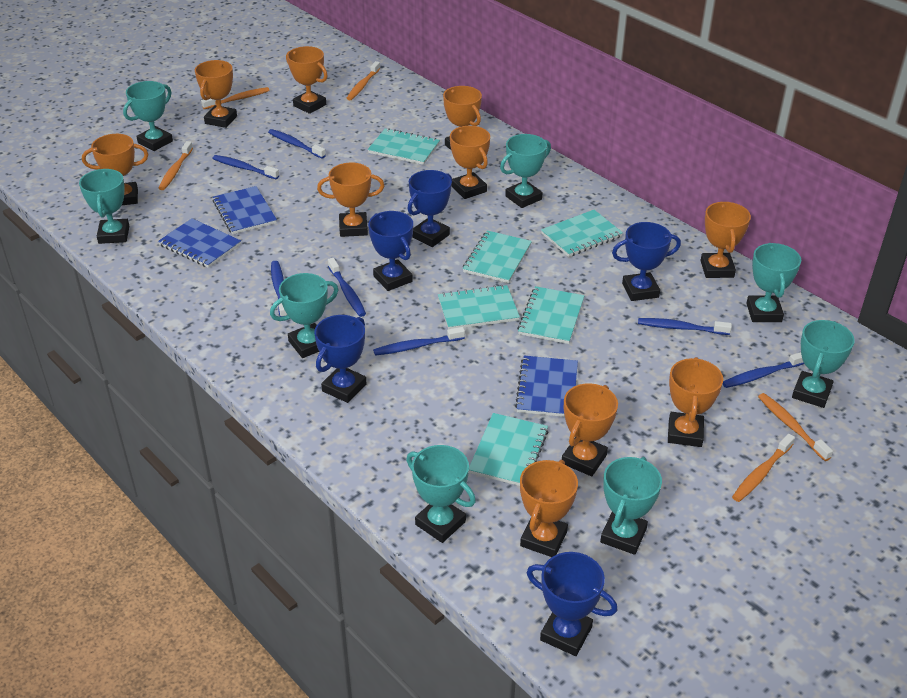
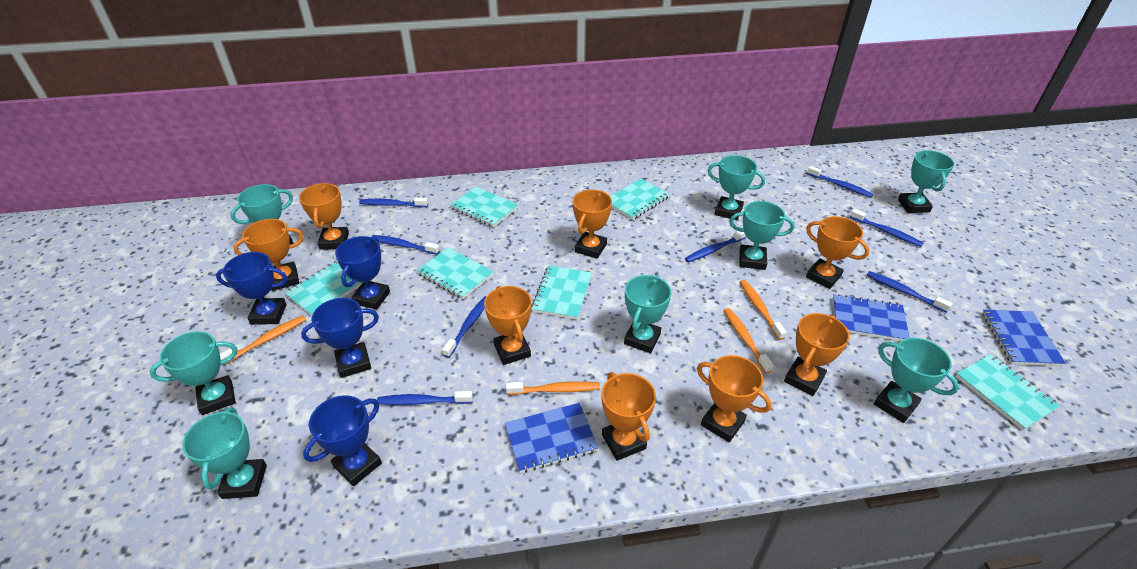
blue toothbrush: 7 -> 8
blue trophy: 5 -> 4
orange toothbrush: 5 -> 4
orange trophy: 10 -> 8

